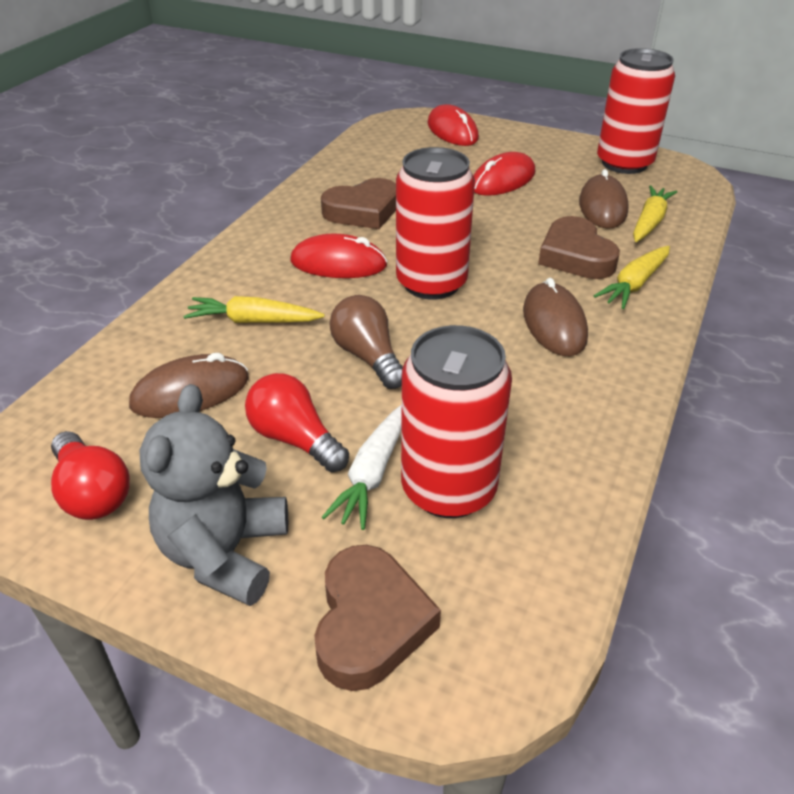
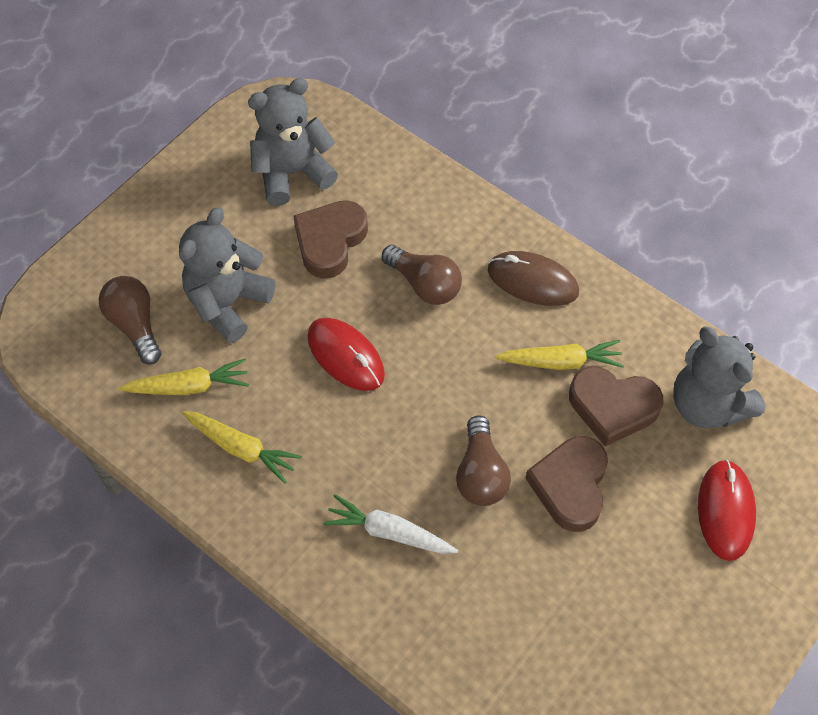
brown light bulb: 1 -> 3
brown mouse: 3 -> 1
grey teddy bear: 1 -> 3
red can: 3 -> 0
red light bulb: 2 -> 0
red mouse: 3 -> 2

